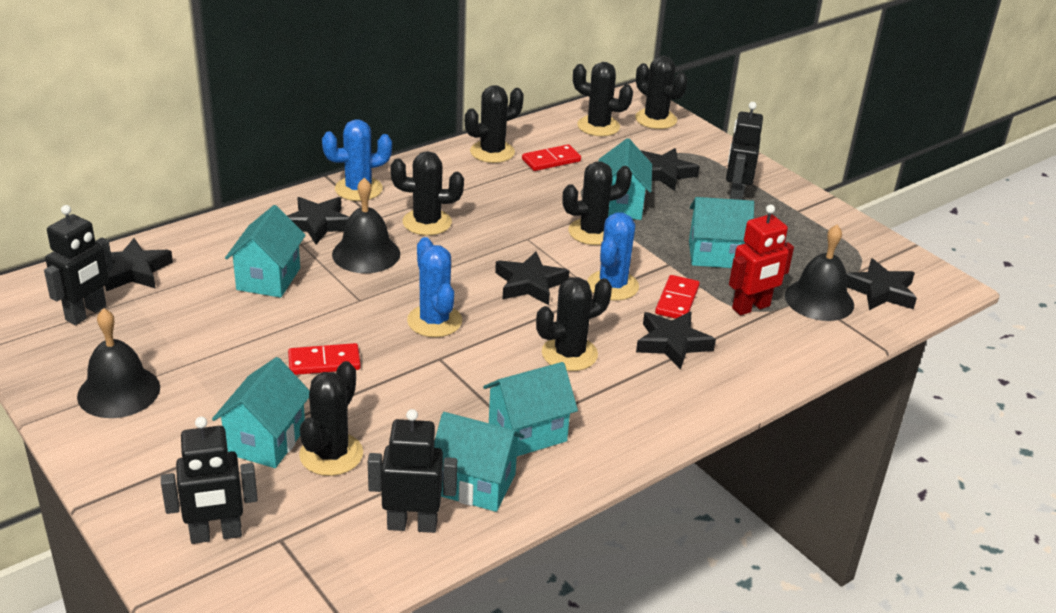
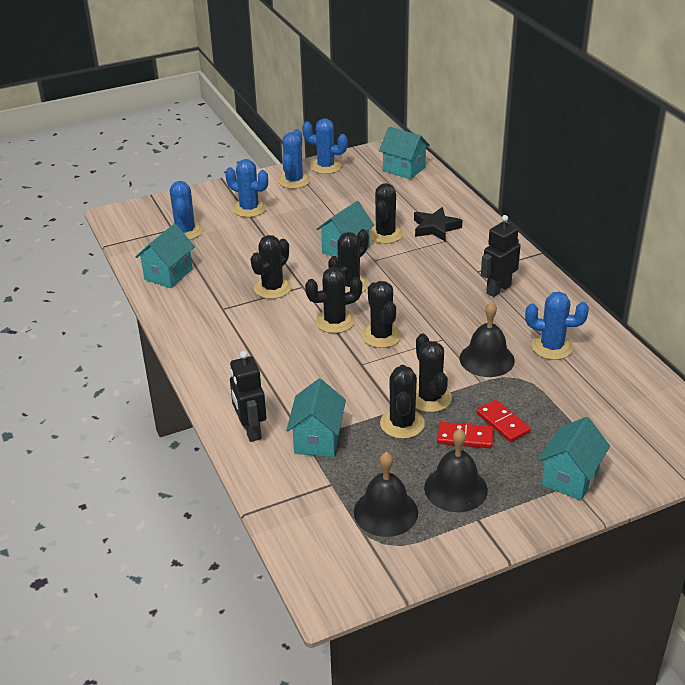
black robot: 4 -> 2
black star: 6 -> 1
blue cactus: 3 -> 5
red domino: 3 -> 2
red robot: 1 -> 0
turquoise house: 6 -> 5

